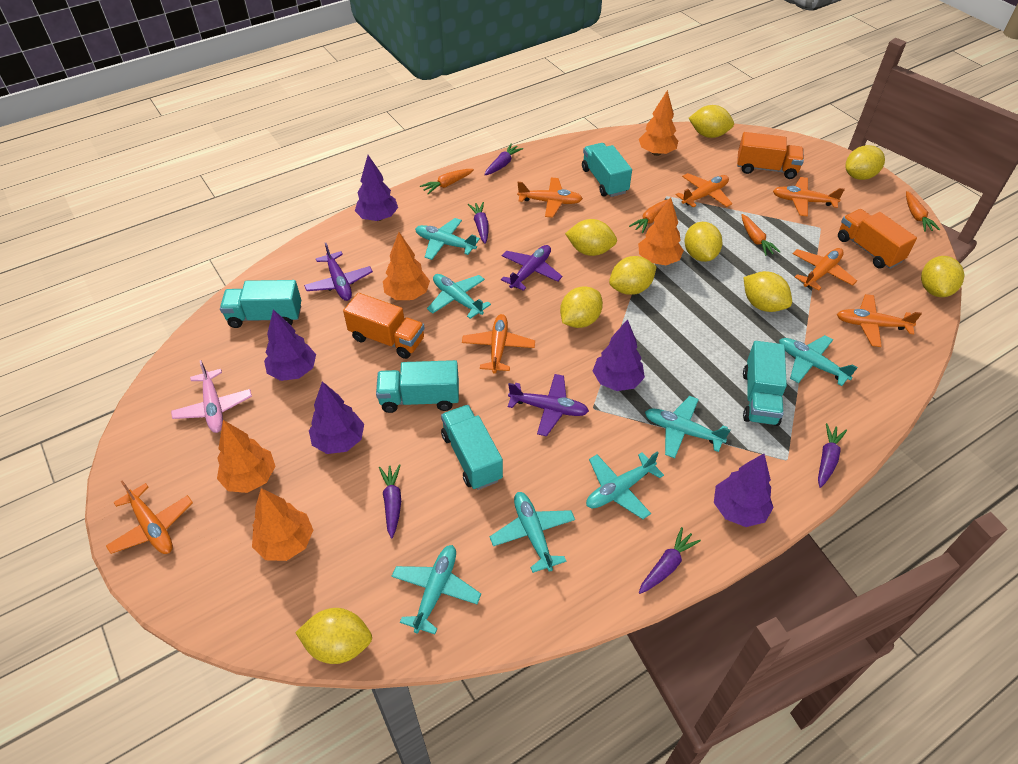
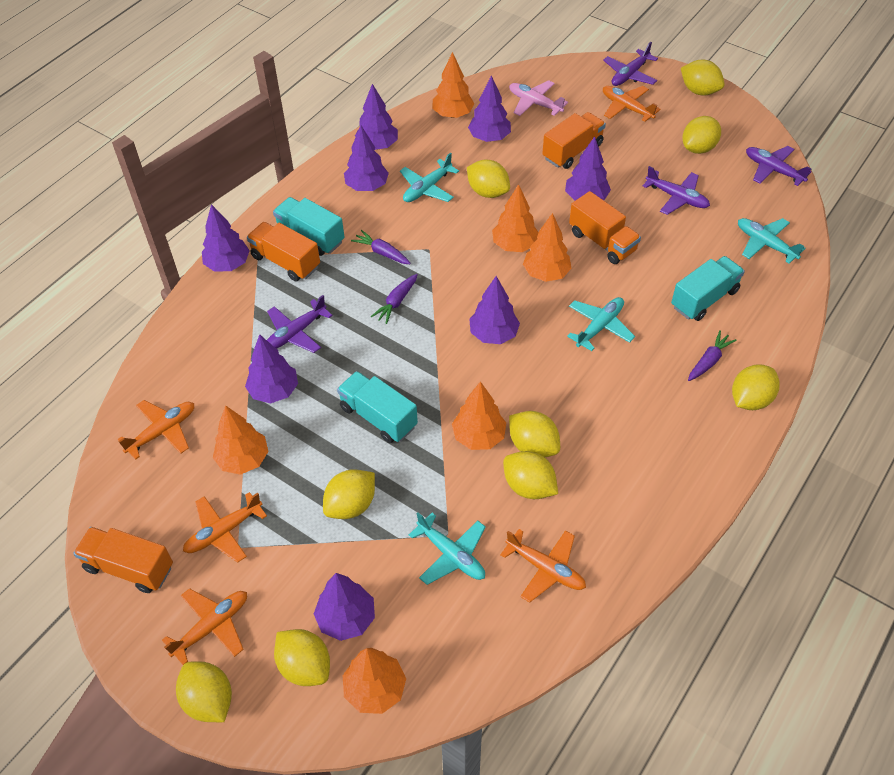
orange carrot: 4 -> 0
orange plane: 7 -> 5
orange tree: 5 -> 6
orange truck: 3 -> 4
purple carrot: 5 -> 3
purple plane: 3 -> 4
purple tree: 5 -> 8
turquoise plane: 7 -> 4
turquoise truck: 5 -> 3

